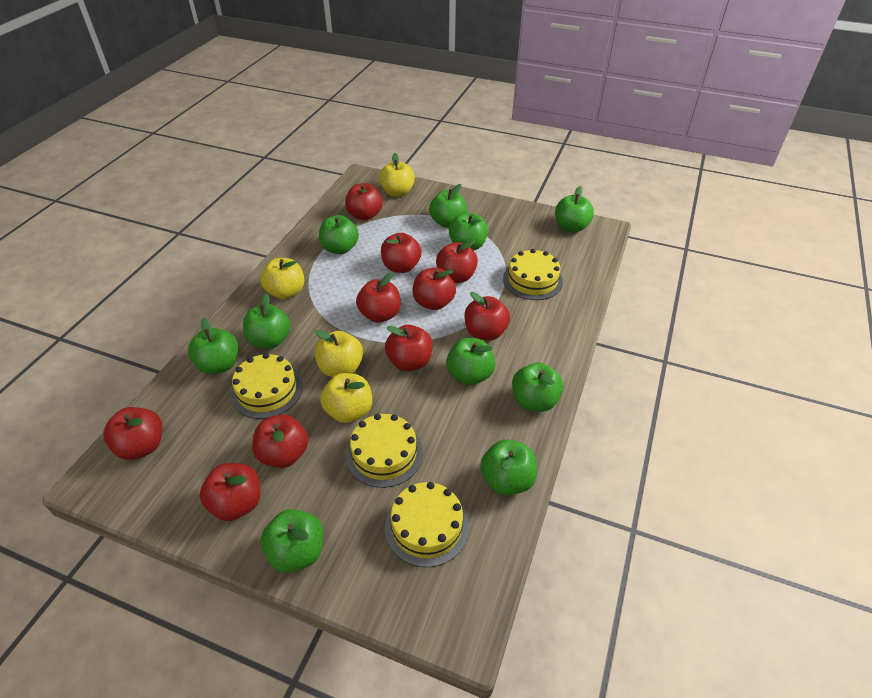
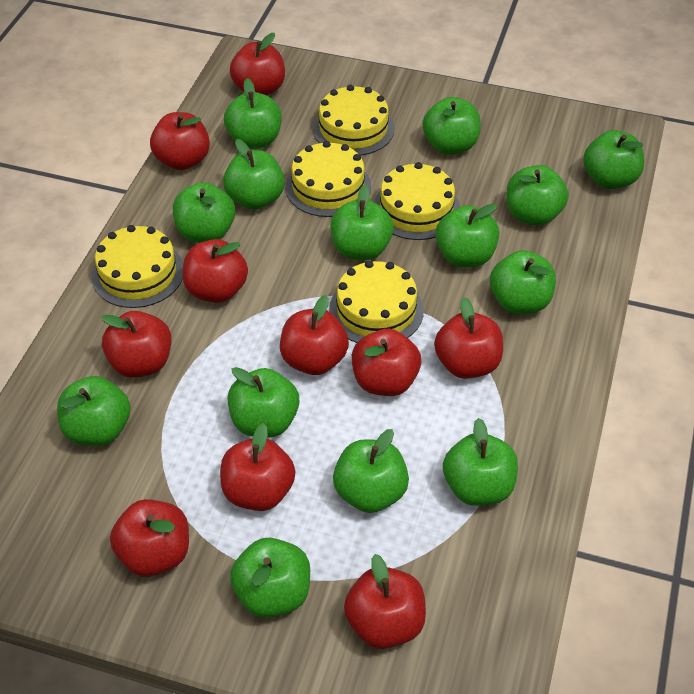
green apple: 10 -> 14
yellow apple: 4 -> 0
yellow cake: 4 -> 5

